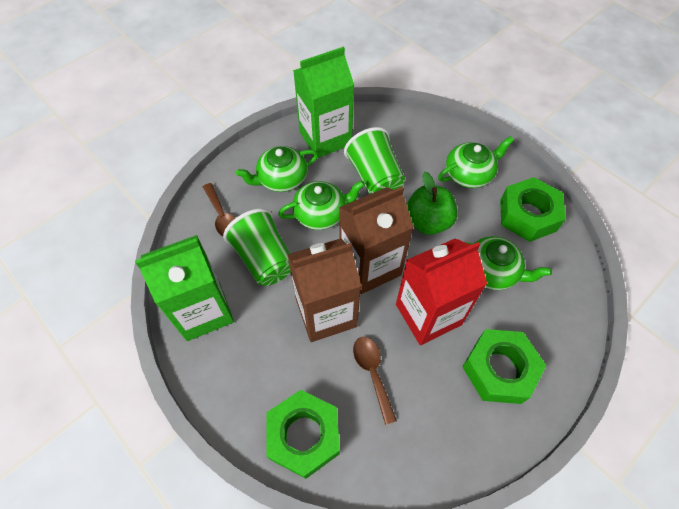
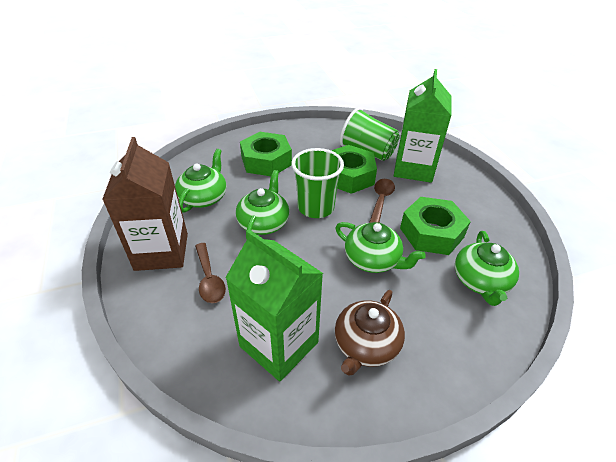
brown carton: 2 -> 1
brown teapot: 0 -> 1
green apple: 1 -> 0
red carton: 1 -> 0

